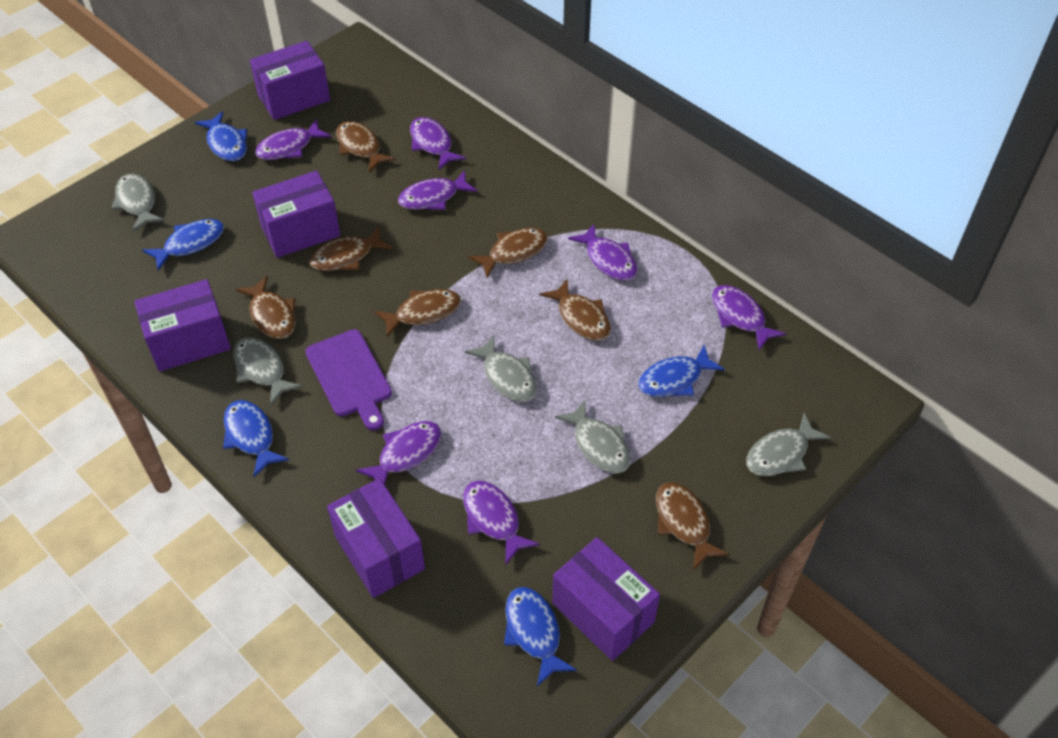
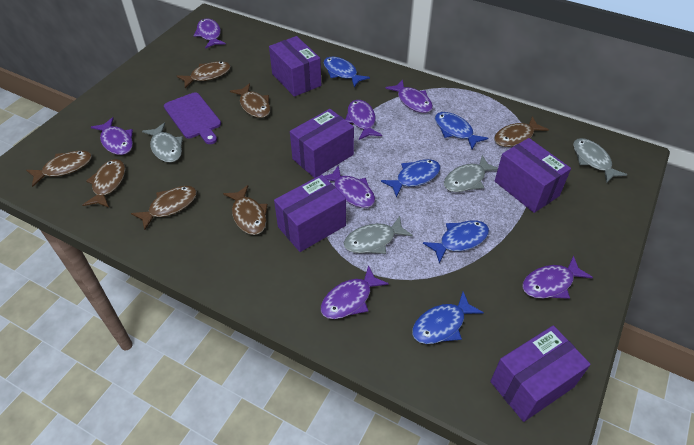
grey fish: 5 -> 4

